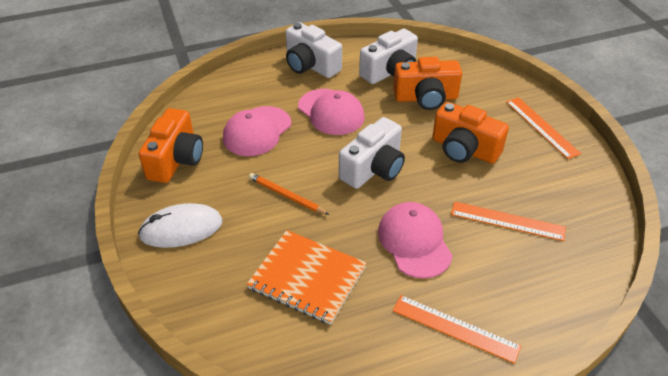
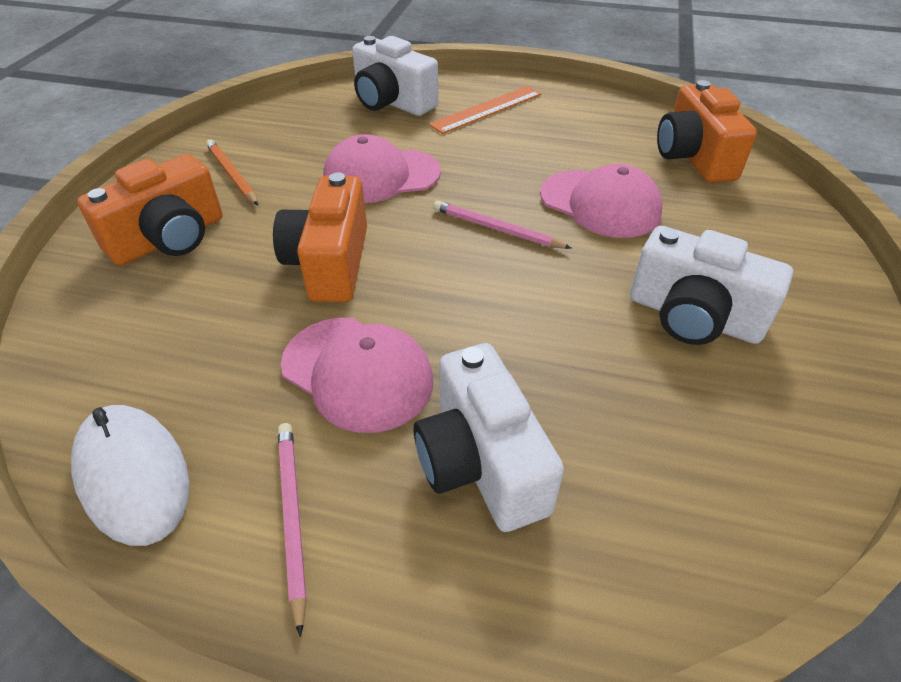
orange notebook: 1 -> 0
orange ruler: 3 -> 1
pink pencil: 0 -> 2

